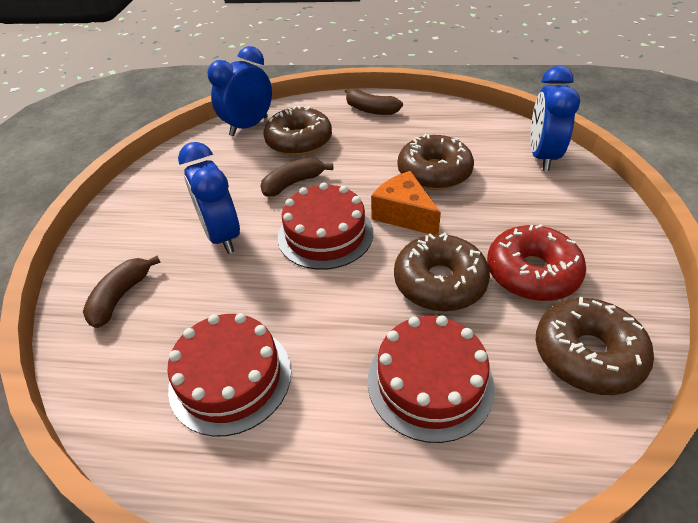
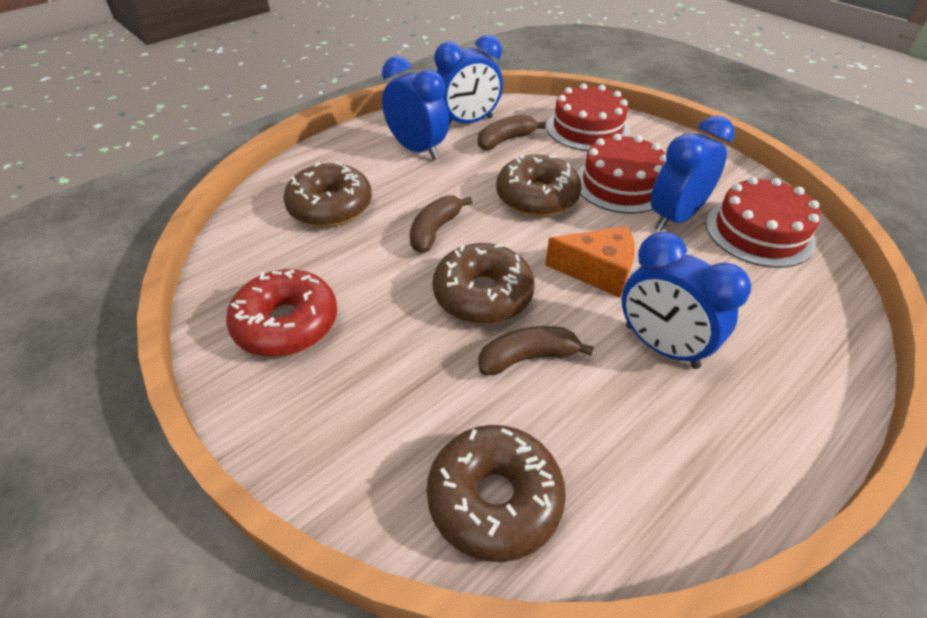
blue clock: 3 -> 4

